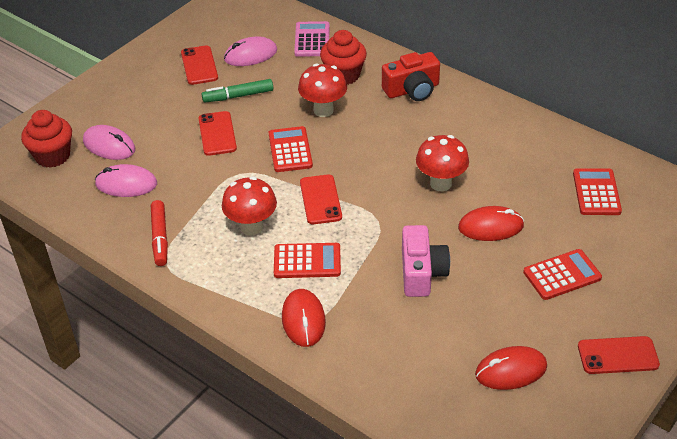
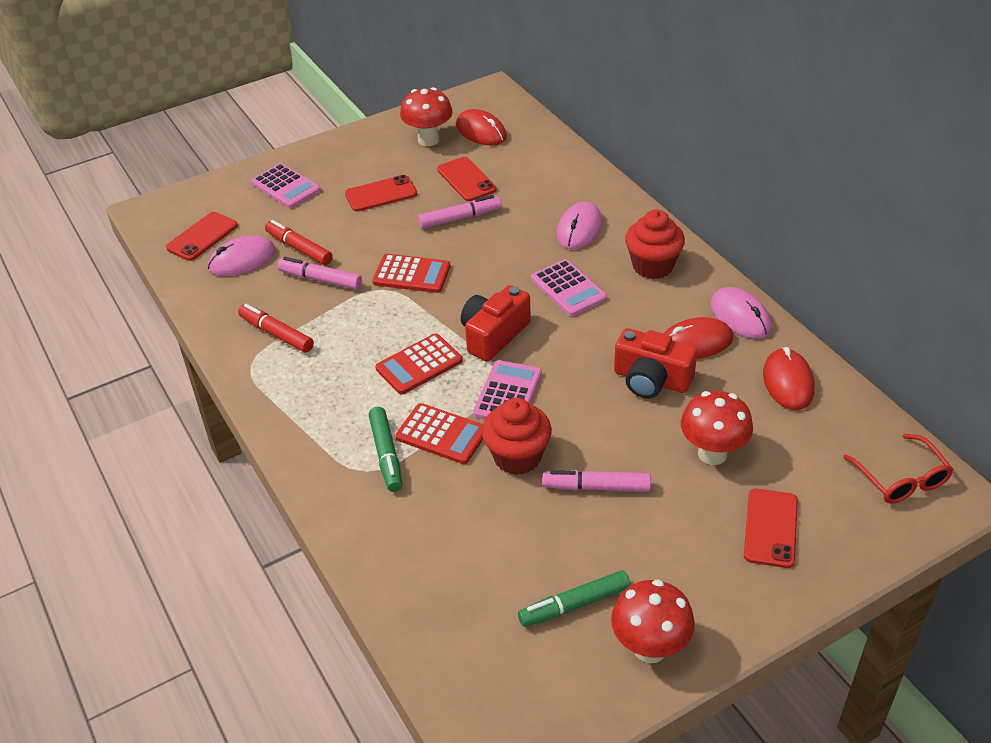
green marker: 1 -> 2
pink calculator: 1 -> 3
pink camera: 1 -> 0
pink marker: 0 -> 3
red calculator: 4 -> 3
red camera: 1 -> 2
red glasses: 0 -> 1
red marker: 1 -> 2

